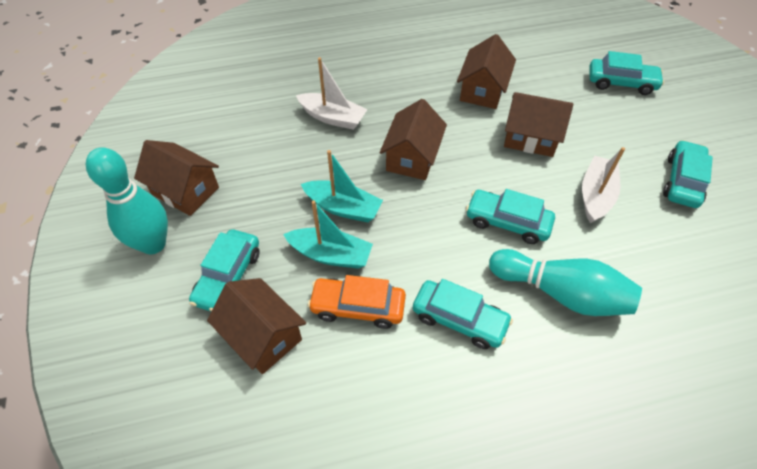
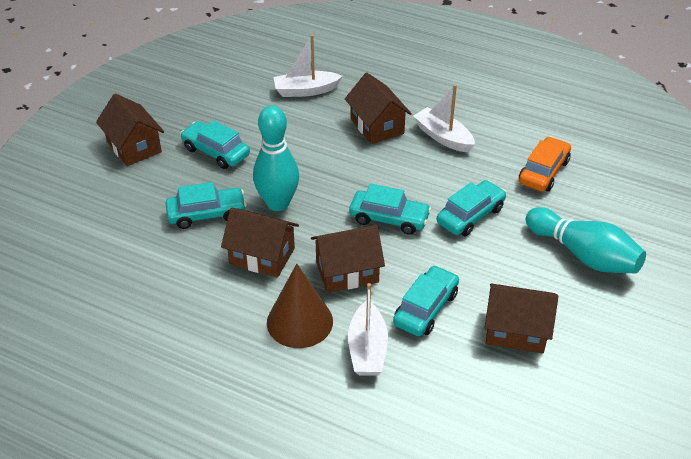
brown cone: 0 -> 1
turquoise boat: 2 -> 0
white boat: 2 -> 3

